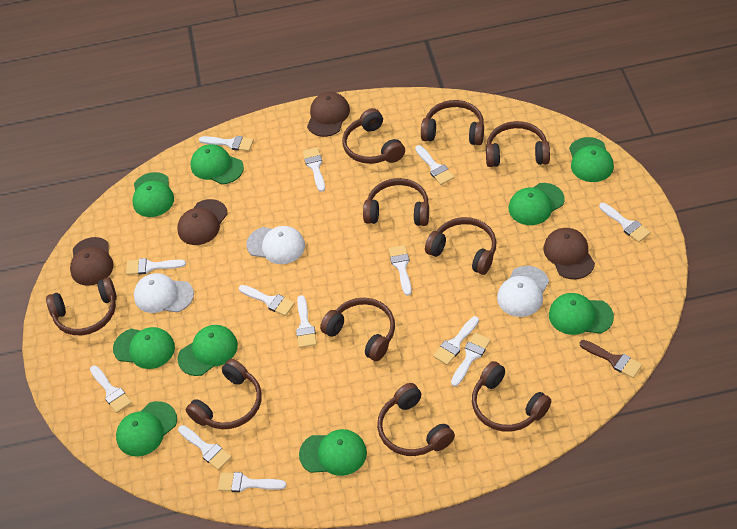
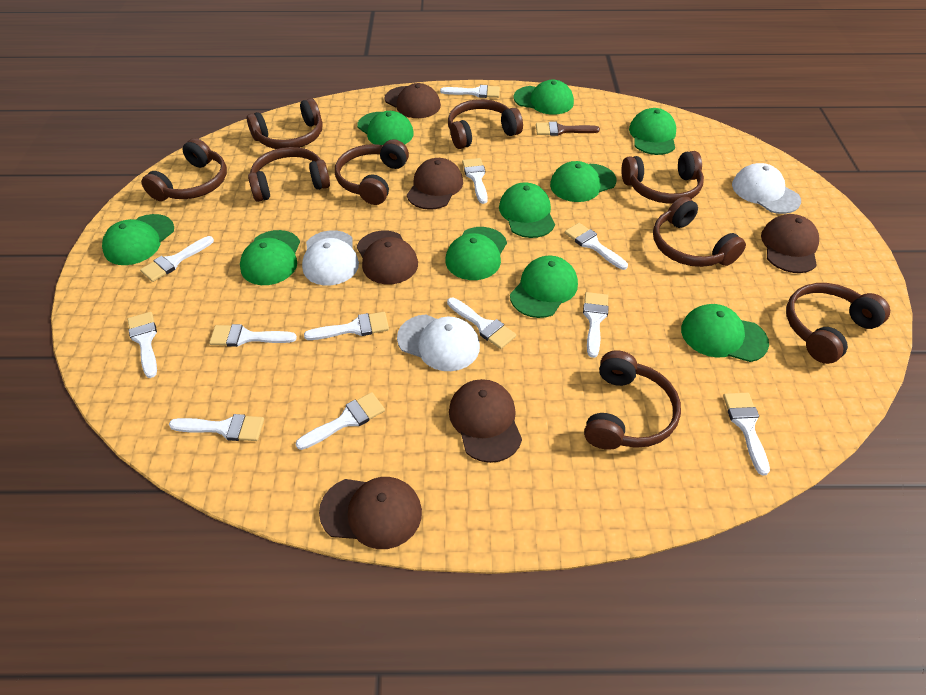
brown cap: 4 -> 6
brown headphones: 10 -> 9
green cap: 9 -> 10
white brush: 13 -> 12

